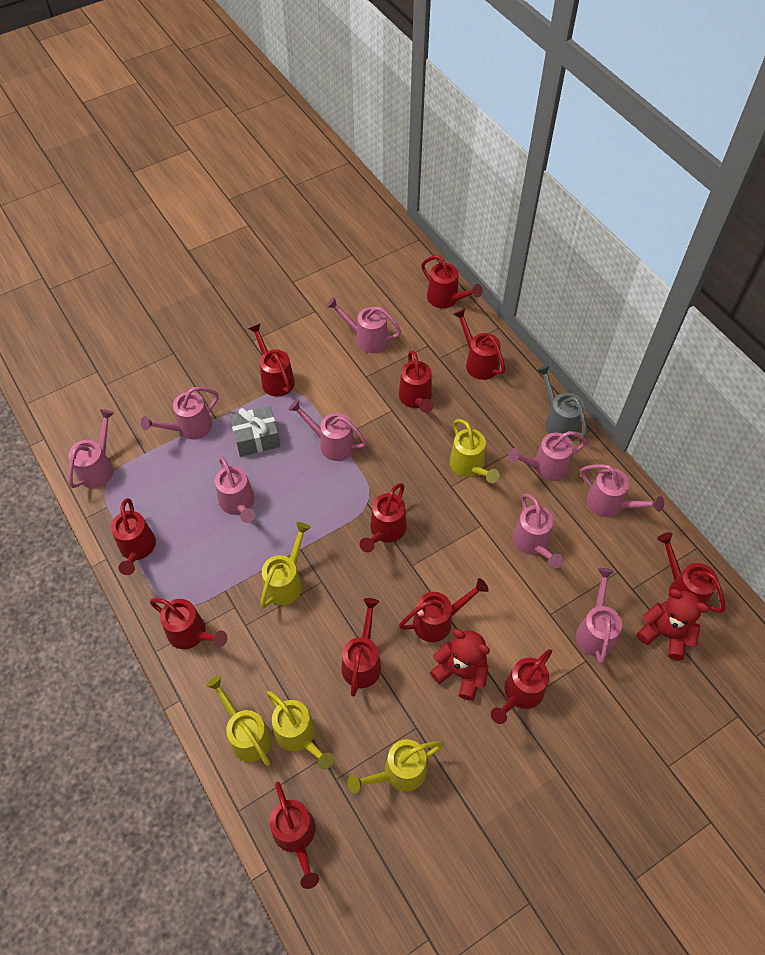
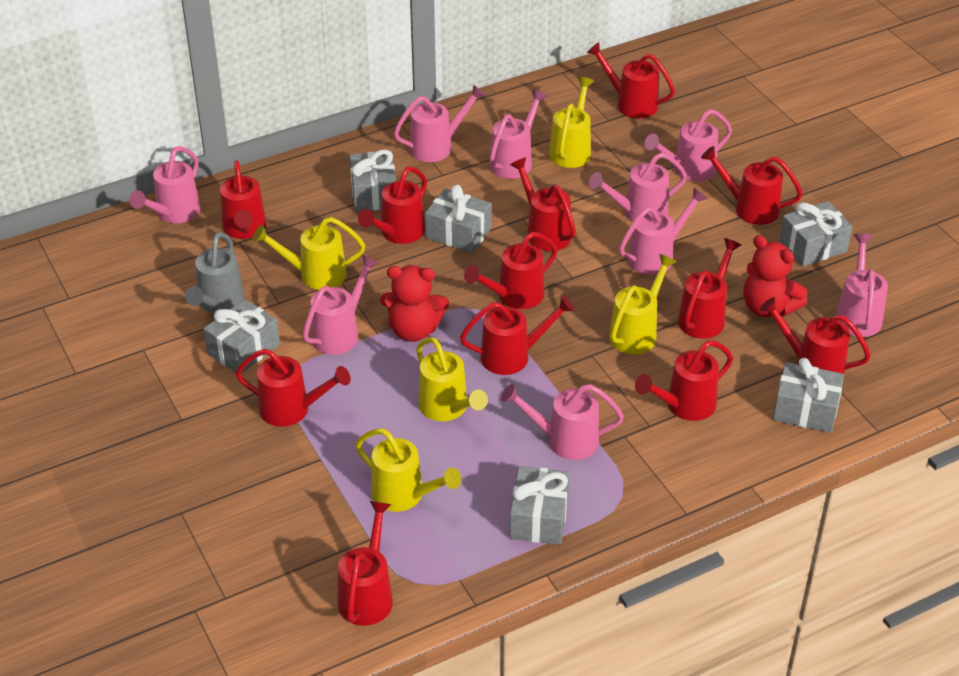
grey gift: 1 -> 6

